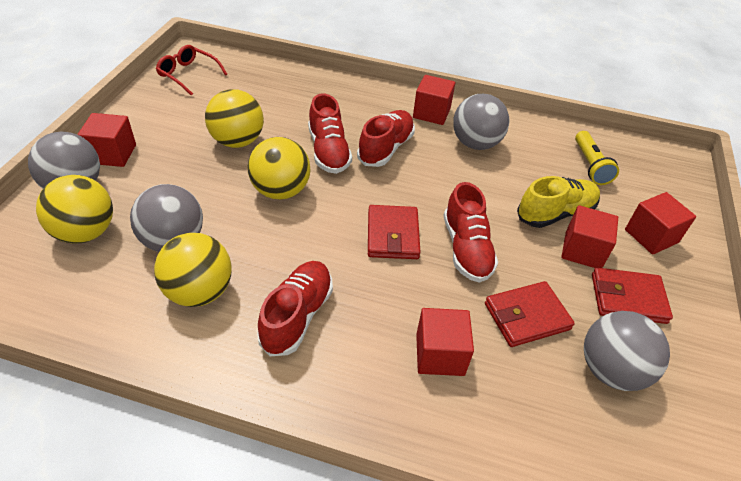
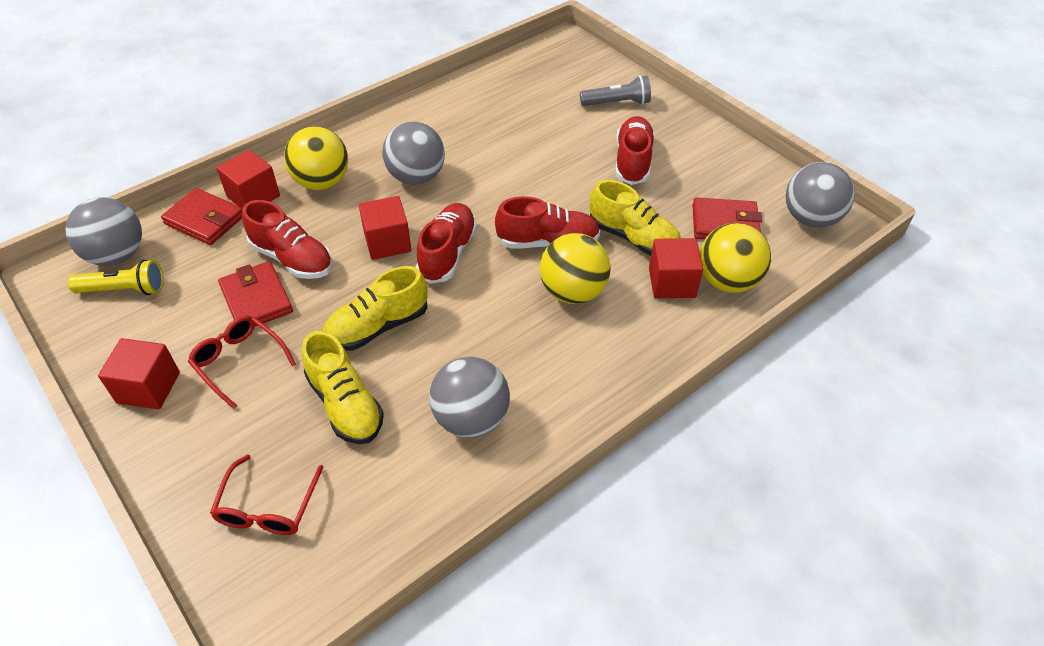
grey flashlight: 0 -> 1
red cube: 5 -> 4
red glasses: 1 -> 2
yellow ball: 4 -> 3
yellow shoe: 1 -> 3

